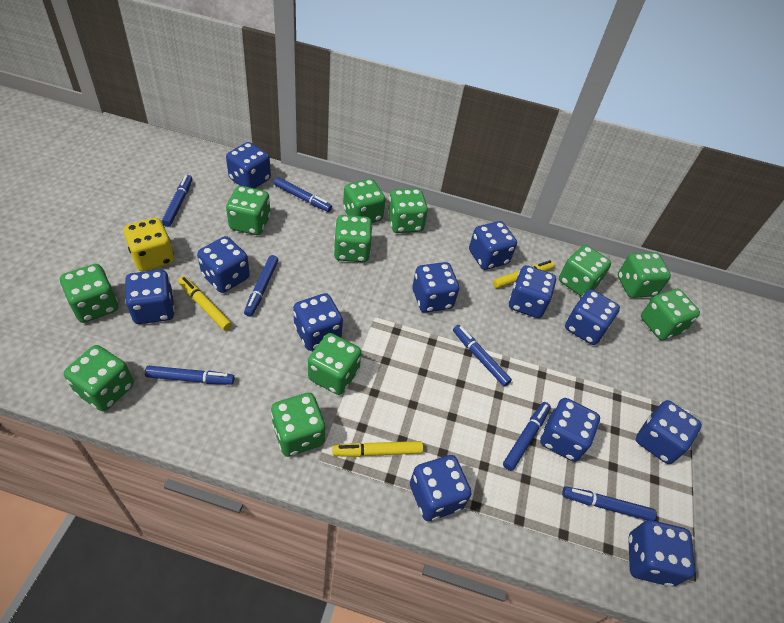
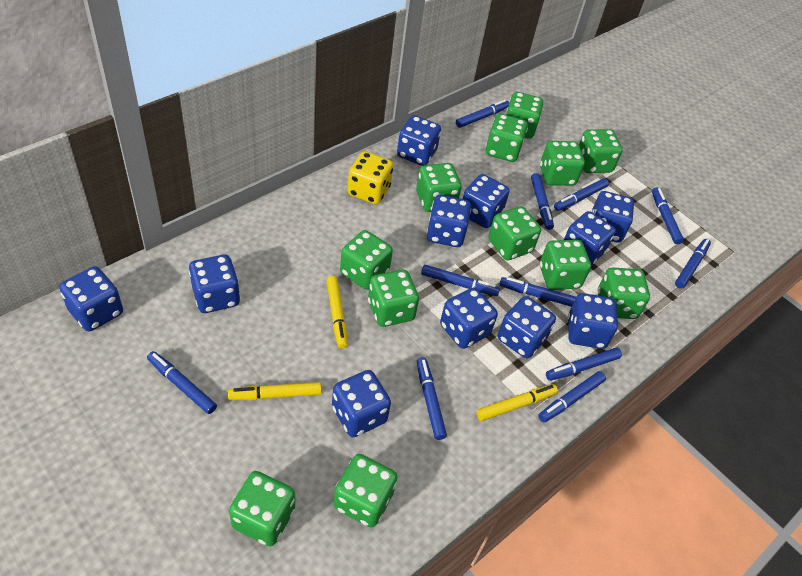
blue dice: 12 -> 11
blue marker: 7 -> 11
green dice: 11 -> 12

